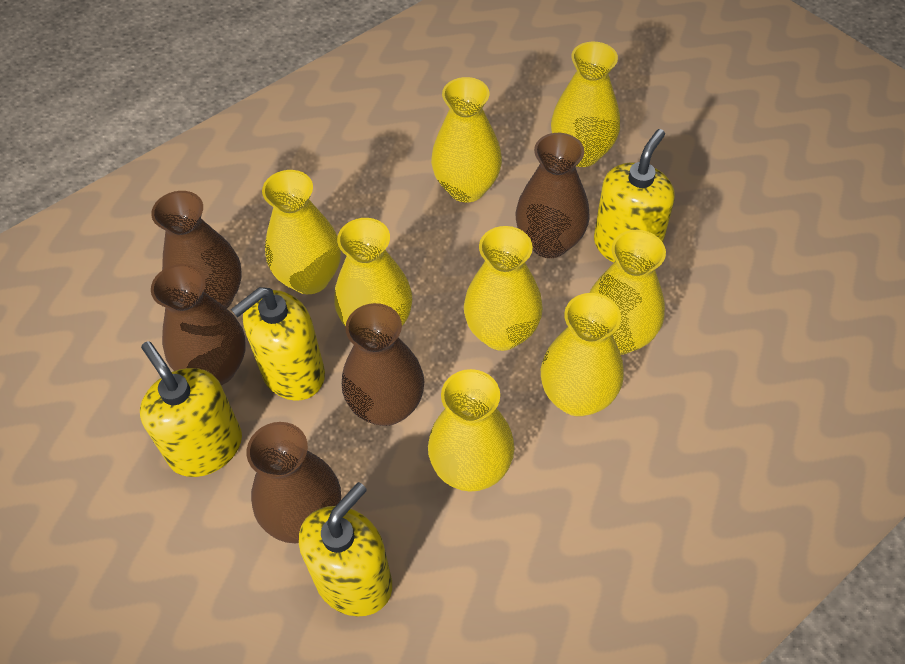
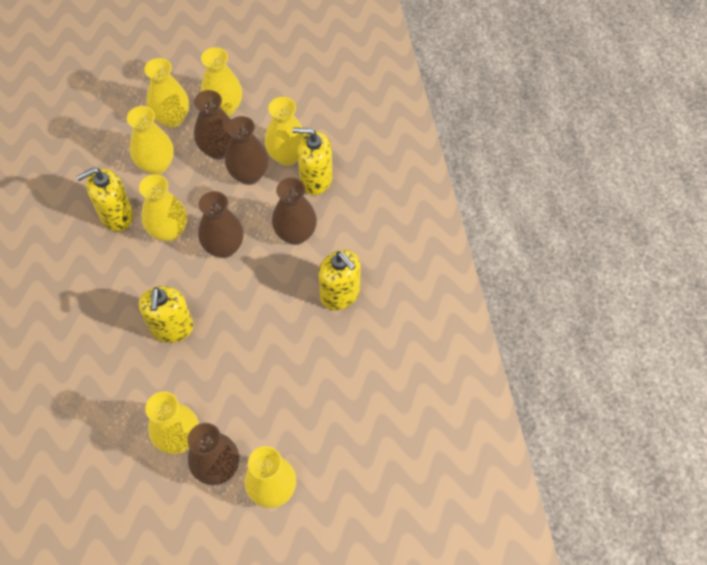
yellow vase: 8 -> 7

